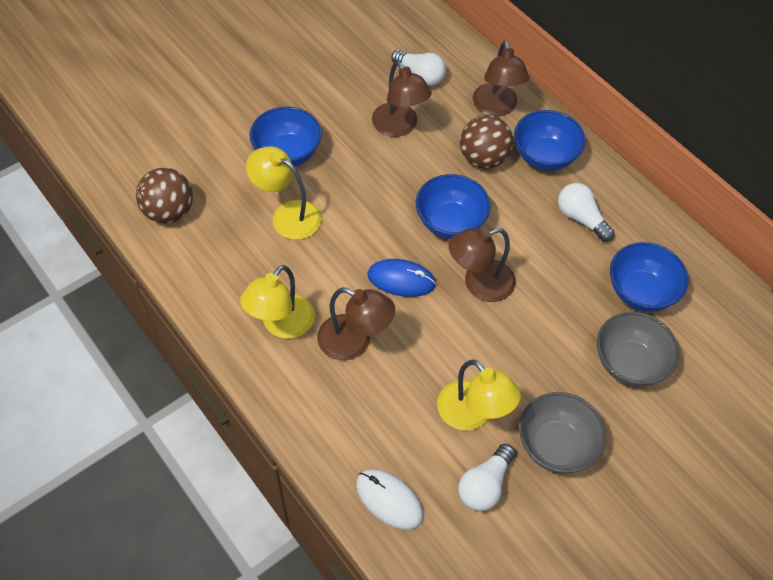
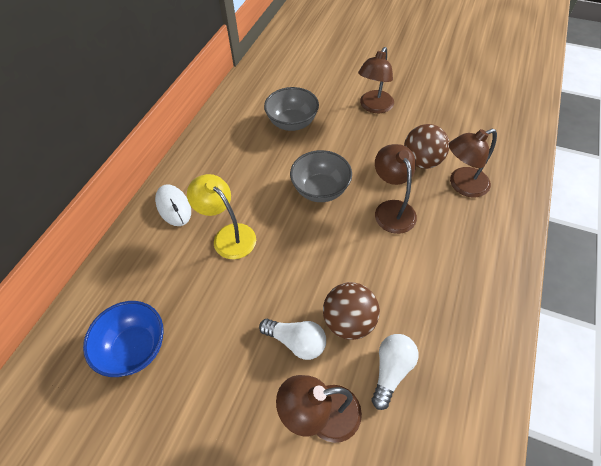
blue bowl: 4 -> 1
blue mouse: 1 -> 0
white light bulb: 3 -> 2
yellow lamp: 3 -> 1

